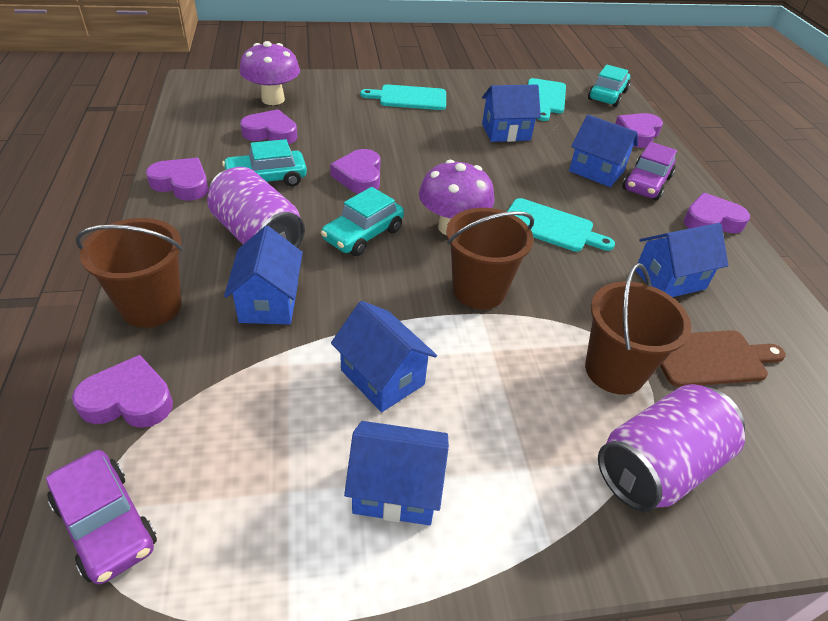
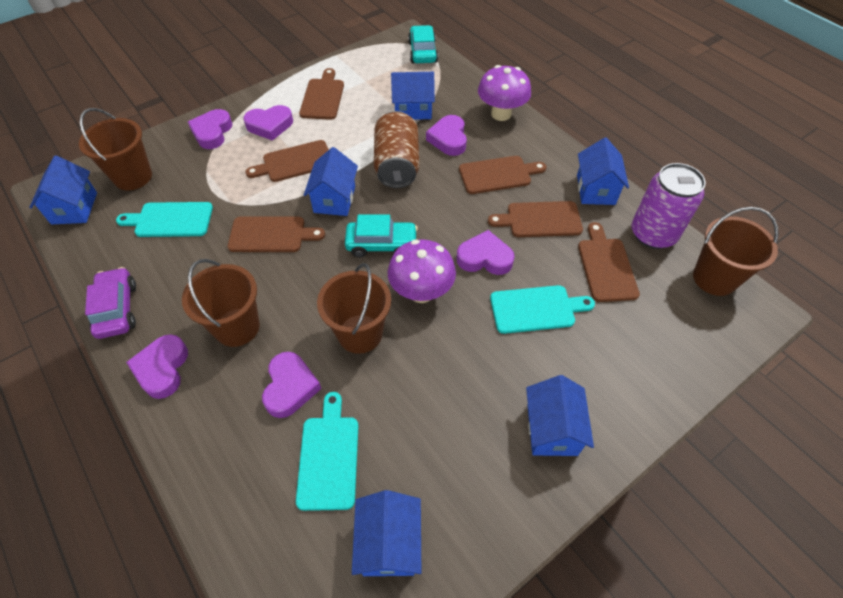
brown bucket: 3 -> 4
brown can: 0 -> 1
brown cutting board: 1 -> 6
purple can: 2 -> 1
purple car: 2 -> 1
turquoise car: 3 -> 2

